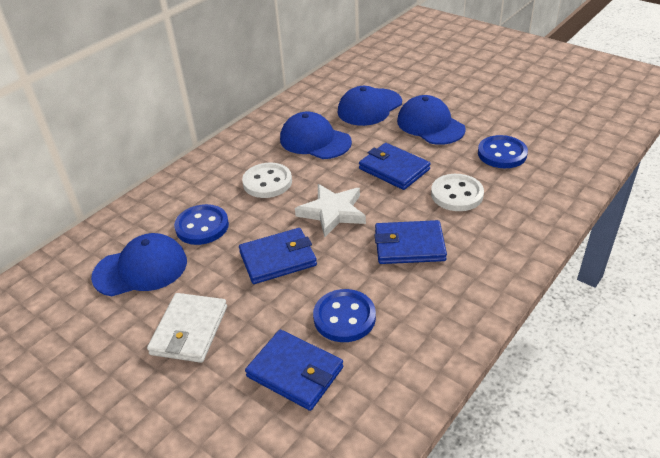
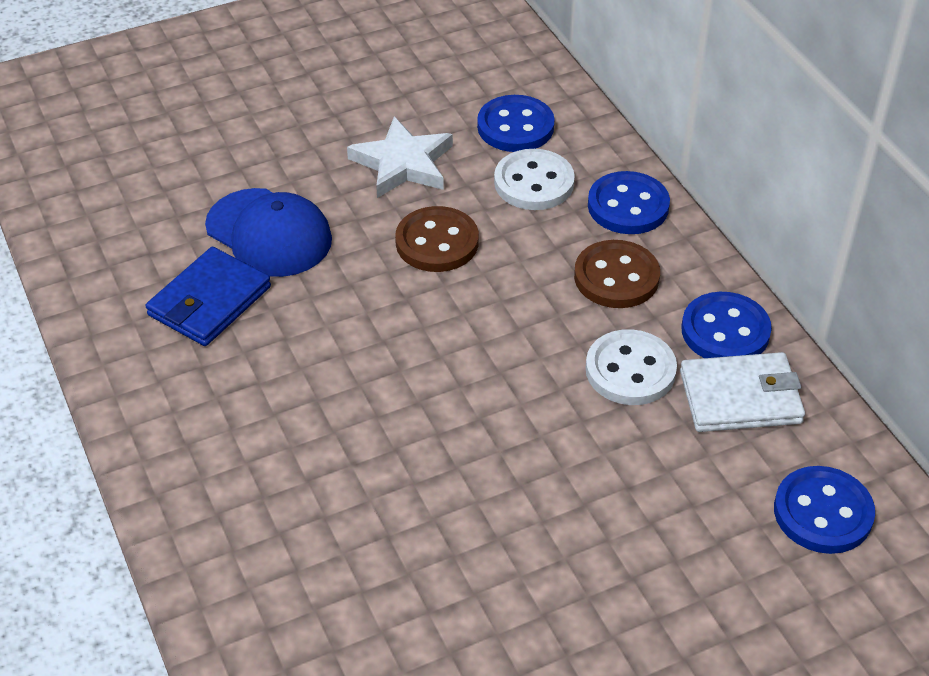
blue button: 3 -> 4
blue cap: 4 -> 1
blue wallet: 4 -> 1
brown button: 0 -> 2

